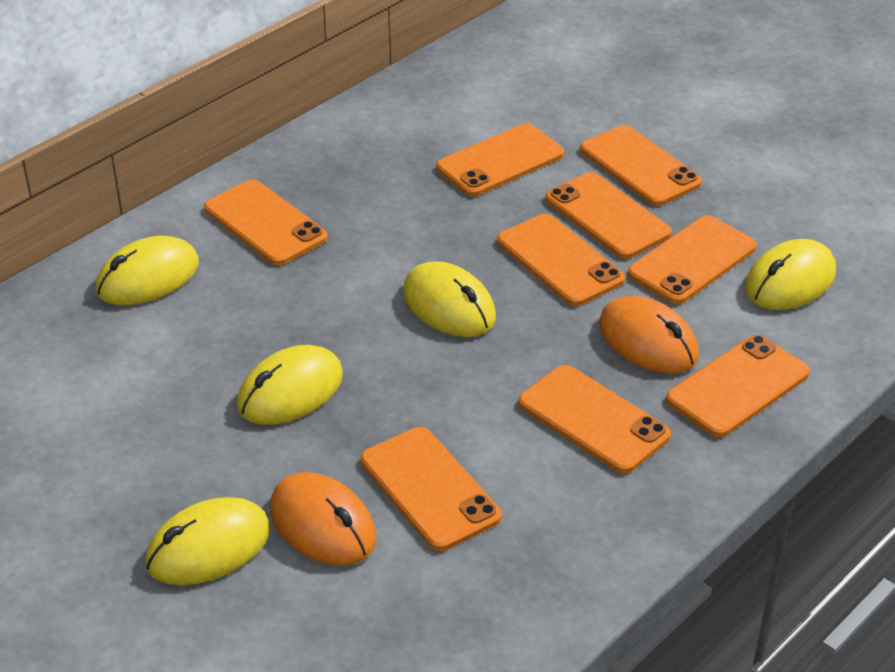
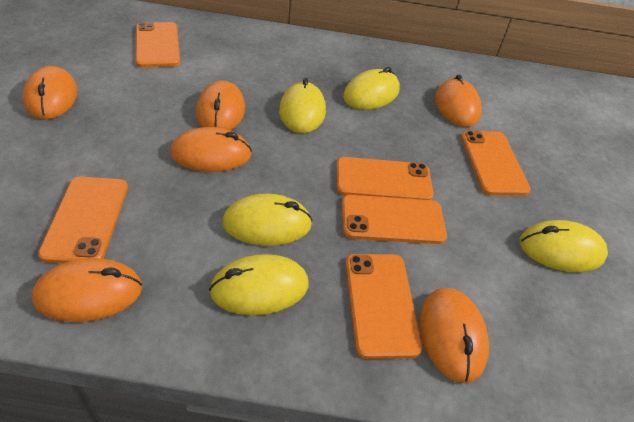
orange mouse: 2 -> 6
orange phone: 9 -> 6

